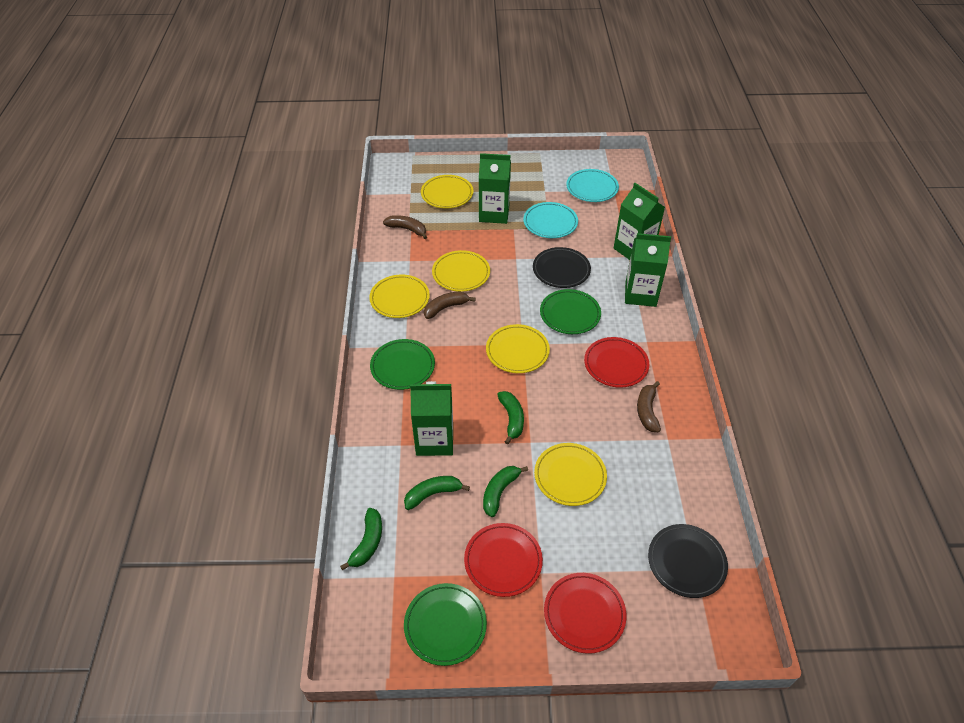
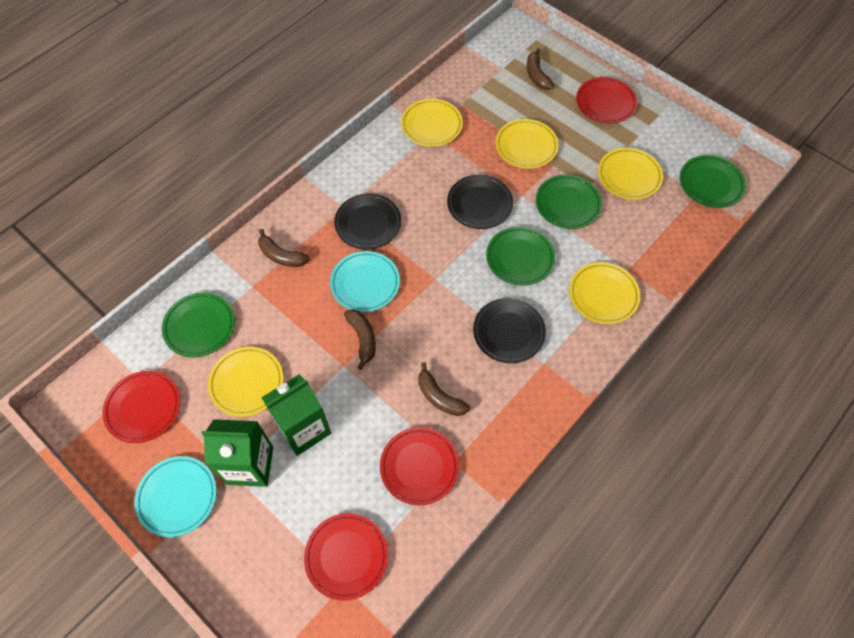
black plate: 2 -> 3
brown banana: 3 -> 4
green banana: 4 -> 0
green carton: 4 -> 2
green plate: 3 -> 4
red plate: 3 -> 4

